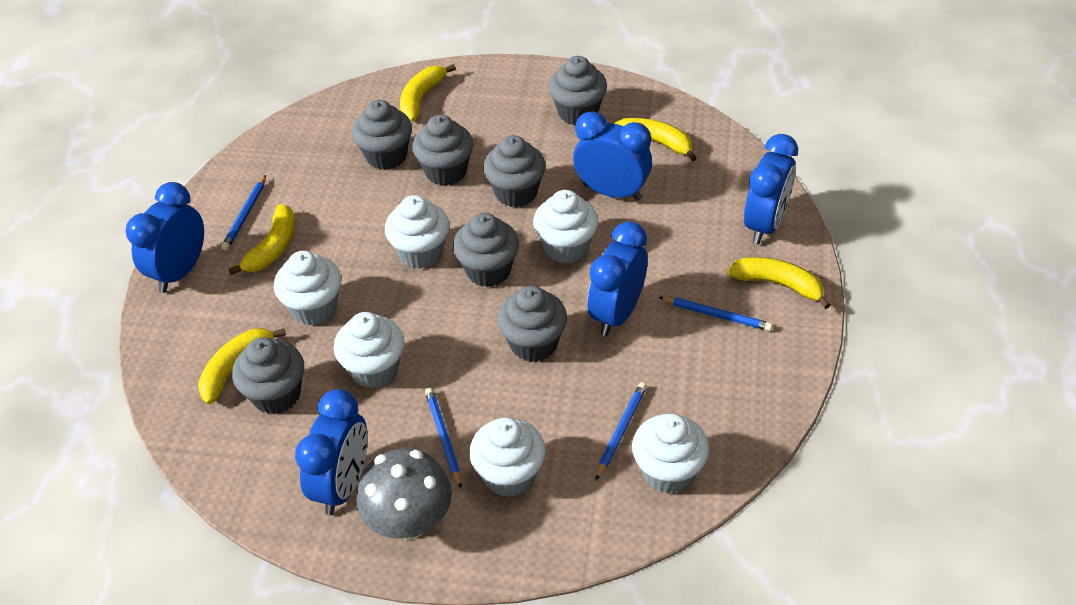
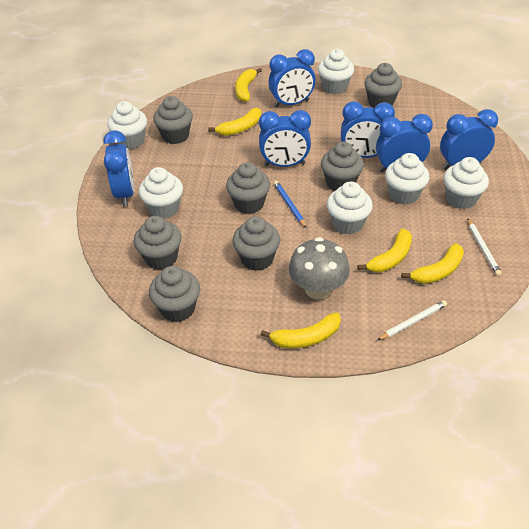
blue clock: 5 -> 6
blue pencil: 4 -> 1
white pencil: 0 -> 2

